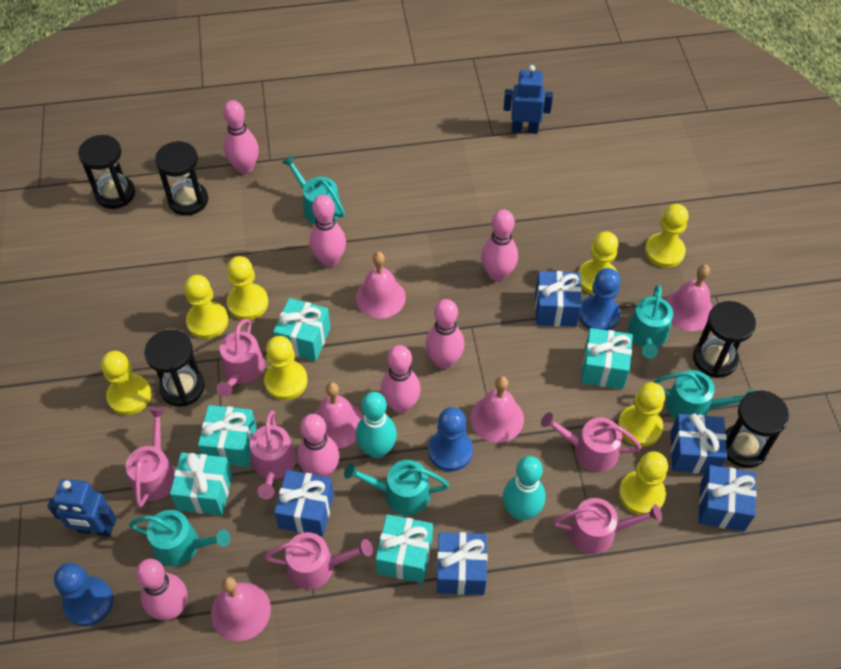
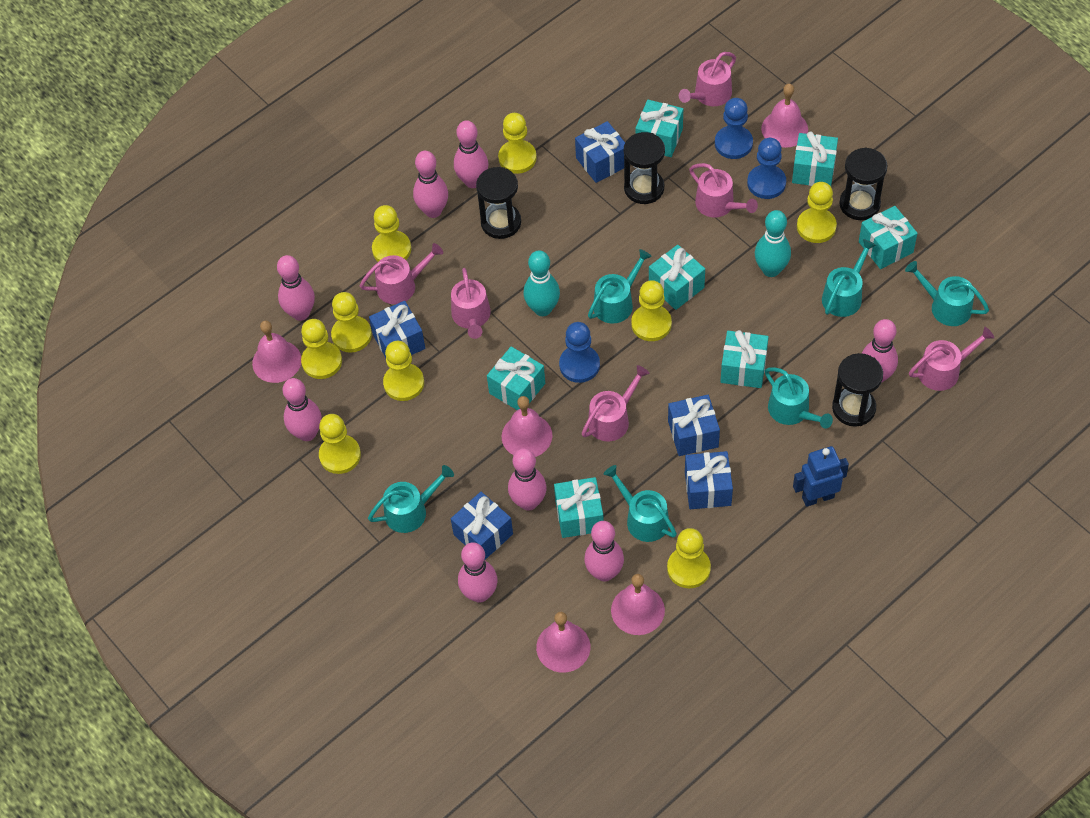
black hourglass: 5 -> 4
blue robot: 2 -> 1
pink bowling pin: 7 -> 8
turquoise gift: 5 -> 7
turquoise watering can: 5 -> 6
yellow pawn: 8 -> 9

